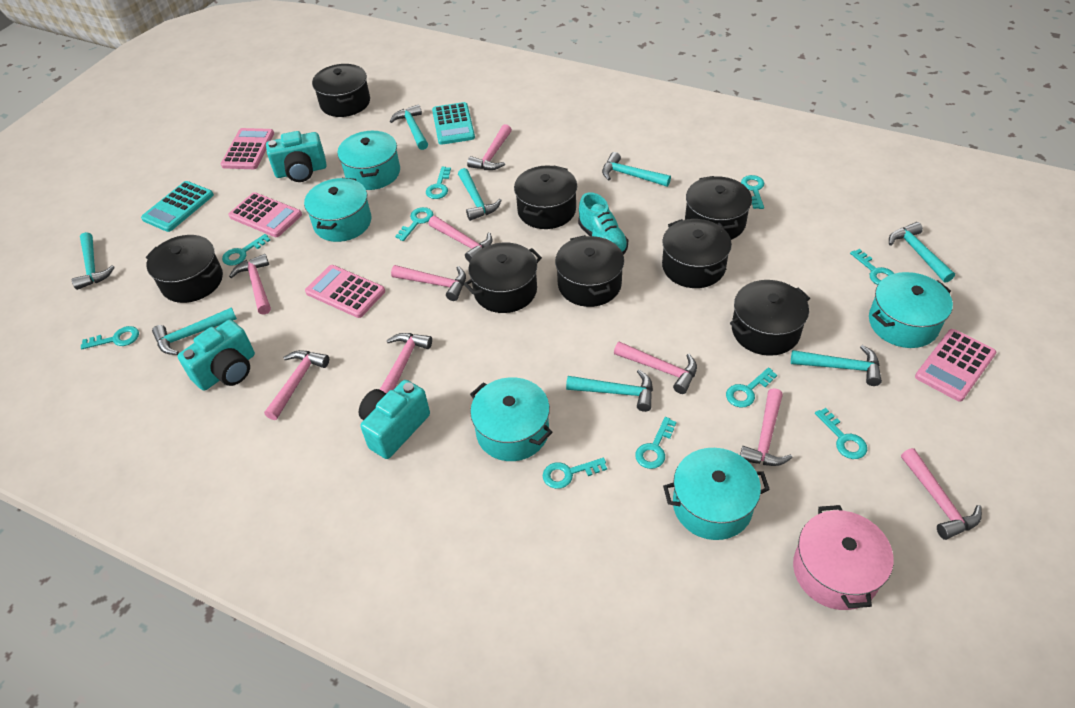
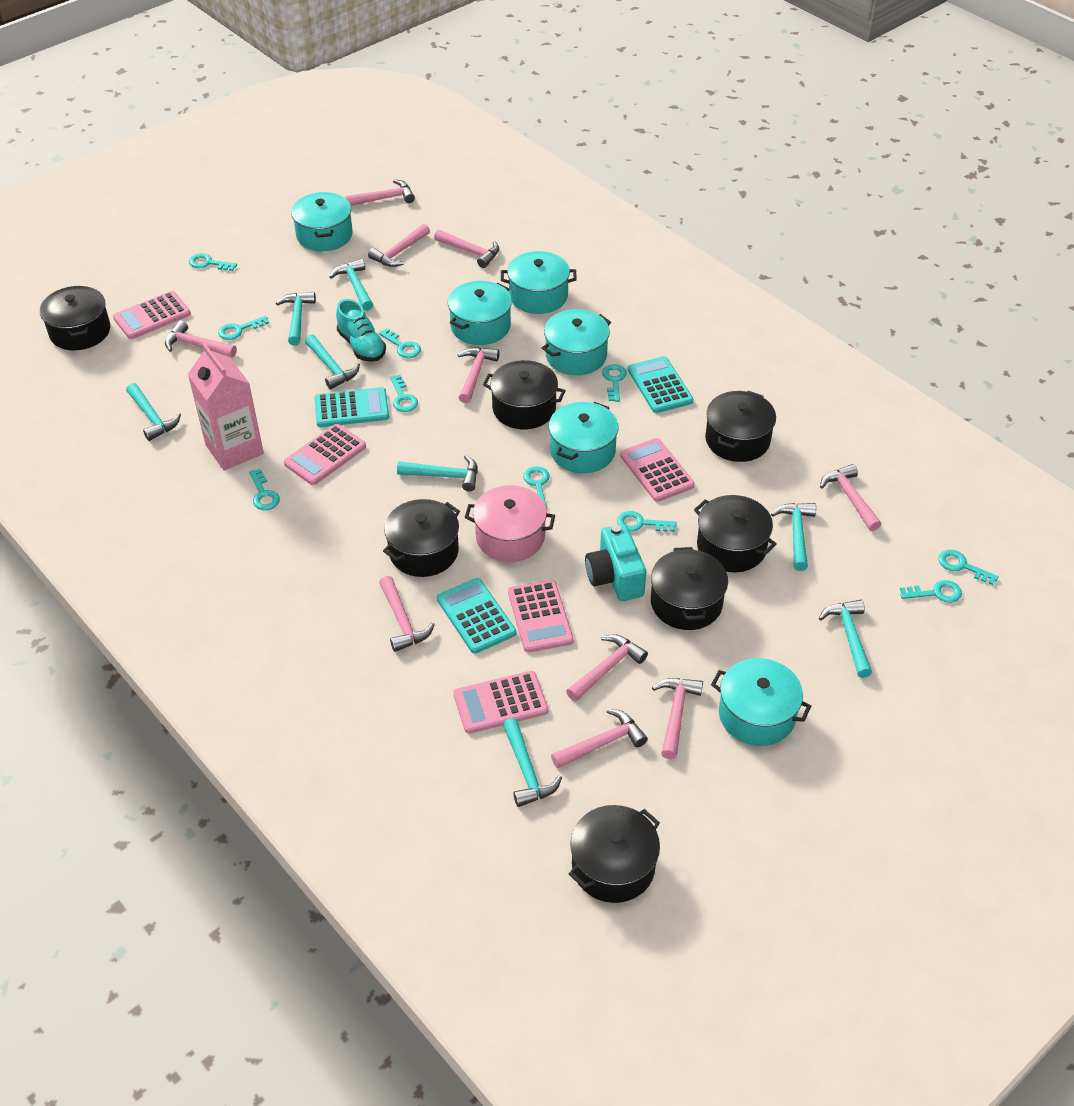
black pot: 8 -> 7
pink calculator: 4 -> 5
pink carton: 0 -> 1
pink hammer: 9 -> 10
turquoise calculator: 2 -> 3
turquoise camera: 3 -> 1
turquoise pot: 5 -> 6

